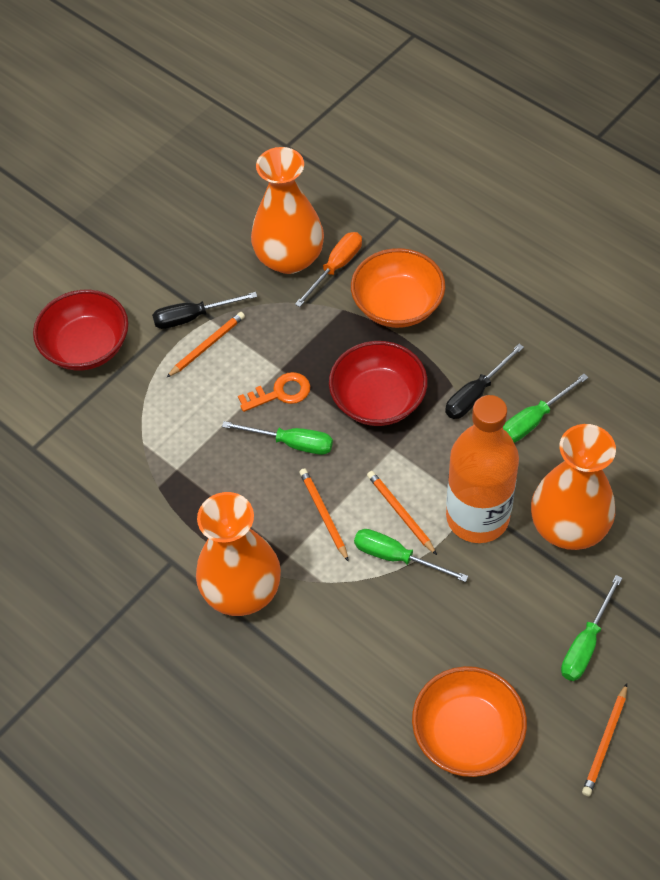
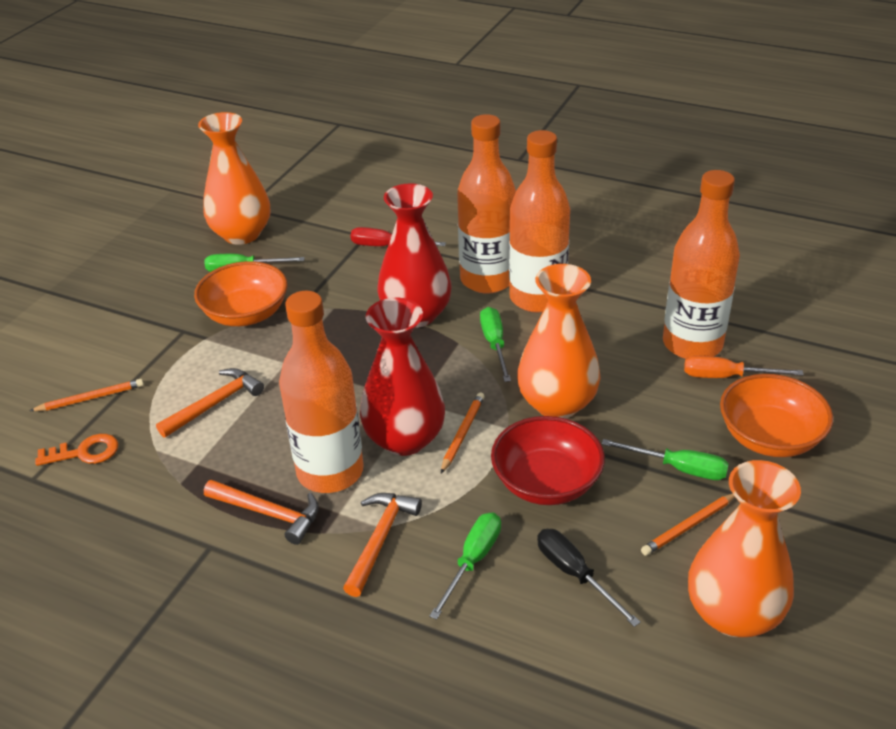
black screwdriver: 2 -> 1
orange bottle: 1 -> 4
orange hammer: 0 -> 3
orange pencil: 4 -> 3
red bowl: 2 -> 1
red screwdriver: 0 -> 1
red vase: 0 -> 2

